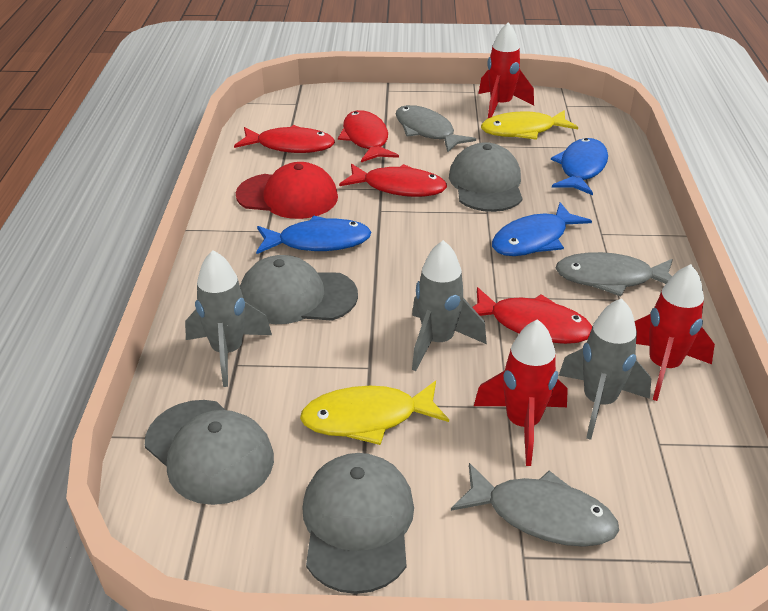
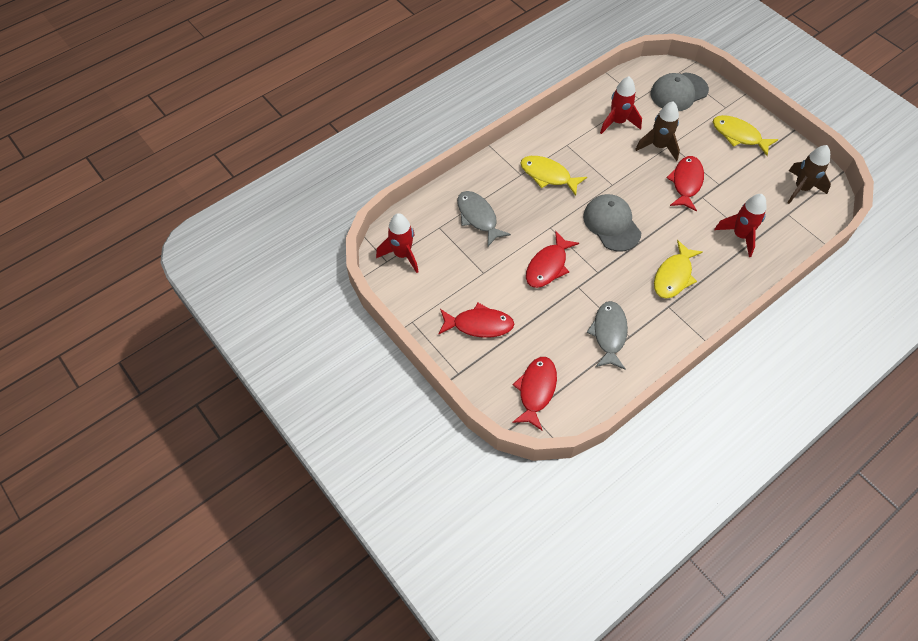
blue fish: 3 -> 0
brown rocket: 0 -> 2
grey cap: 4 -> 2
grey fish: 3 -> 2
grey rocket: 3 -> 0
red cap: 1 -> 0
yellow fish: 2 -> 3

